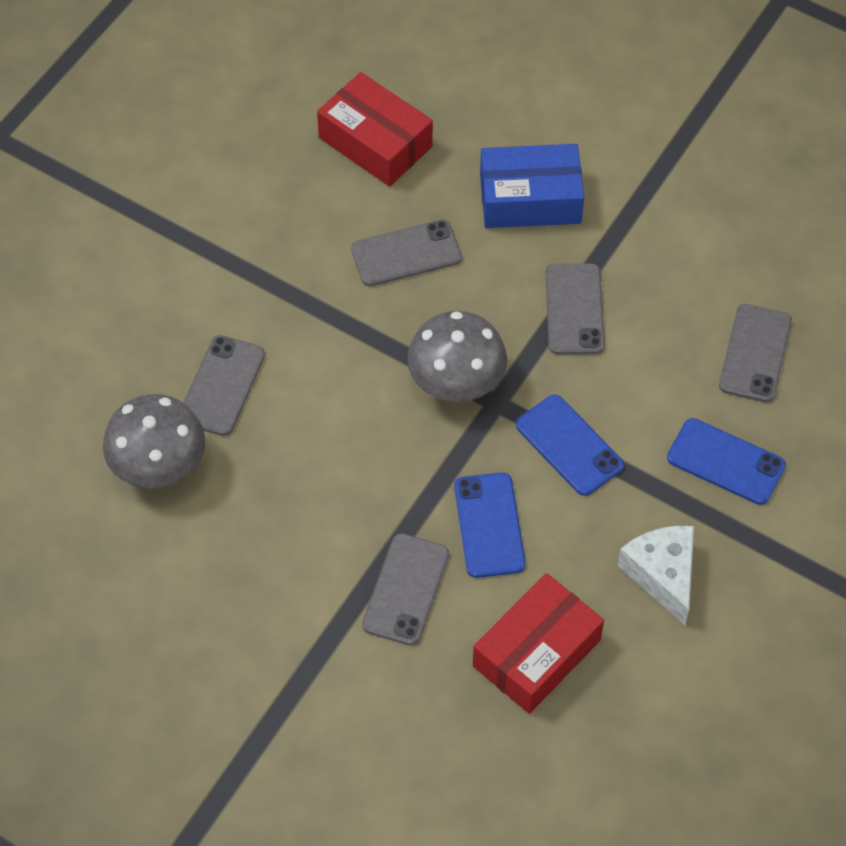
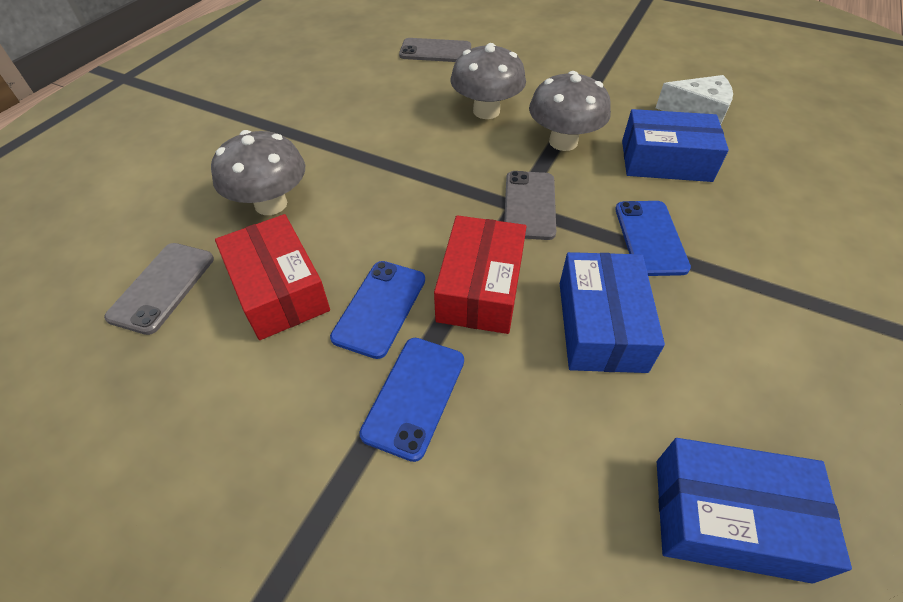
blue box: 1 -> 3
grey mushroom: 2 -> 3
grey phone: 5 -> 3

